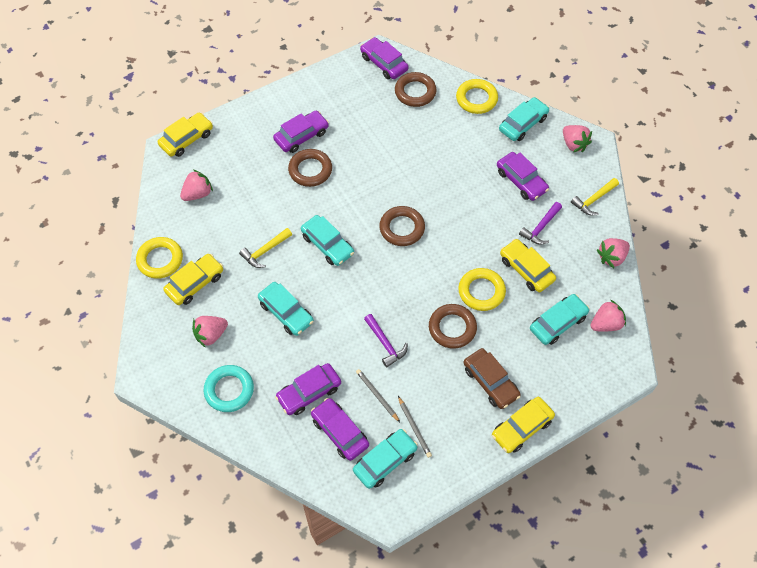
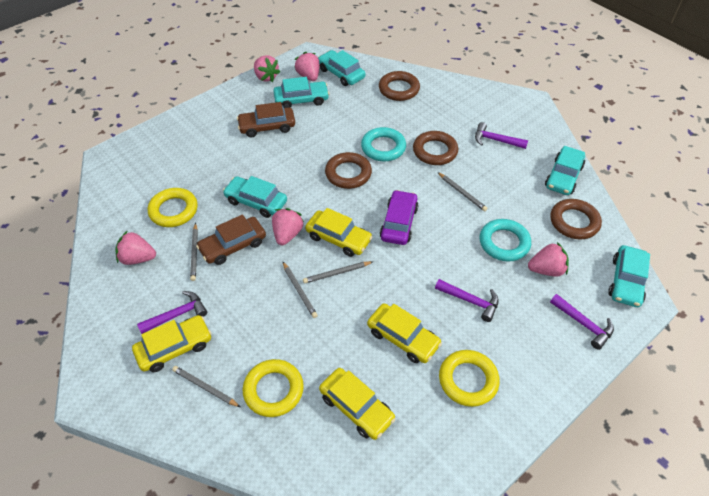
brown car: 1 -> 2
grey pencil: 2 -> 5
purple car: 5 -> 1
purple hammer: 2 -> 4
turquoise ring: 1 -> 2
yellow hammer: 2 -> 0

